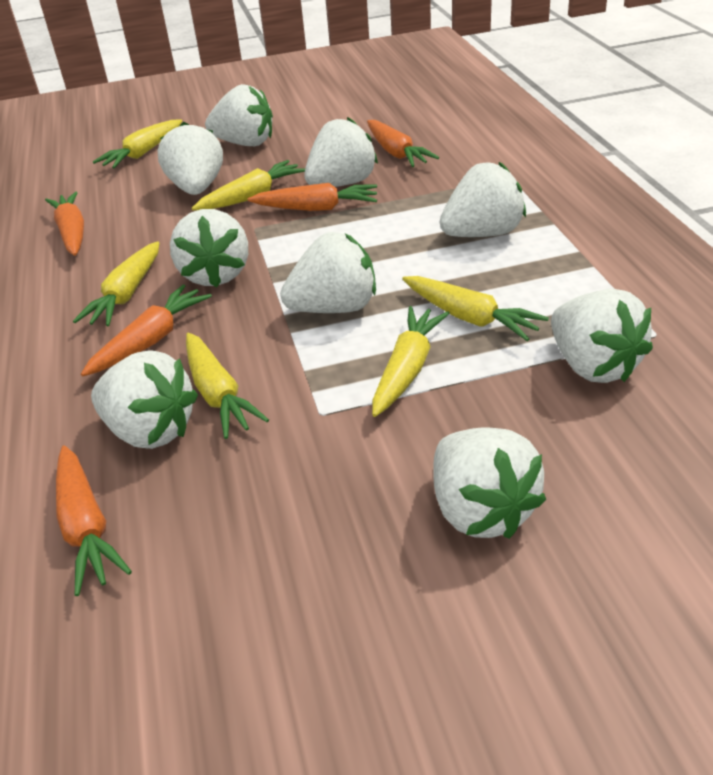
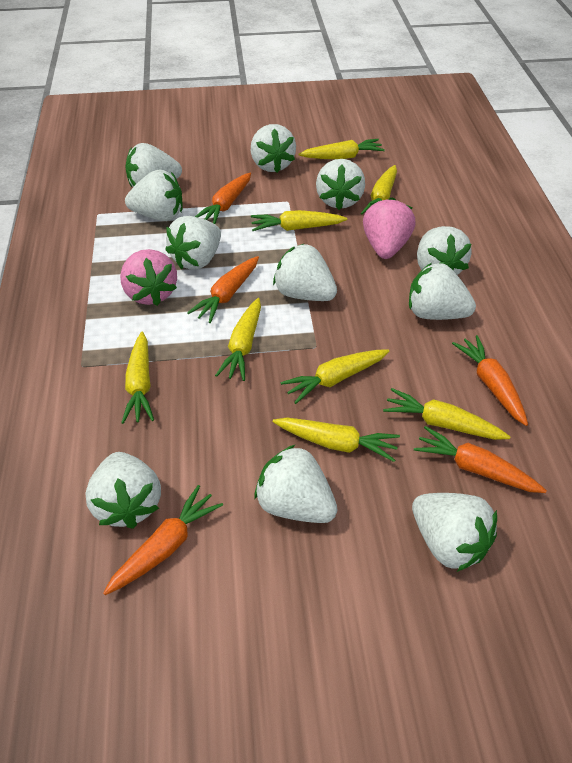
pink strawberry: 0 -> 2
white strawberry: 9 -> 11
yellow carrot: 6 -> 8

